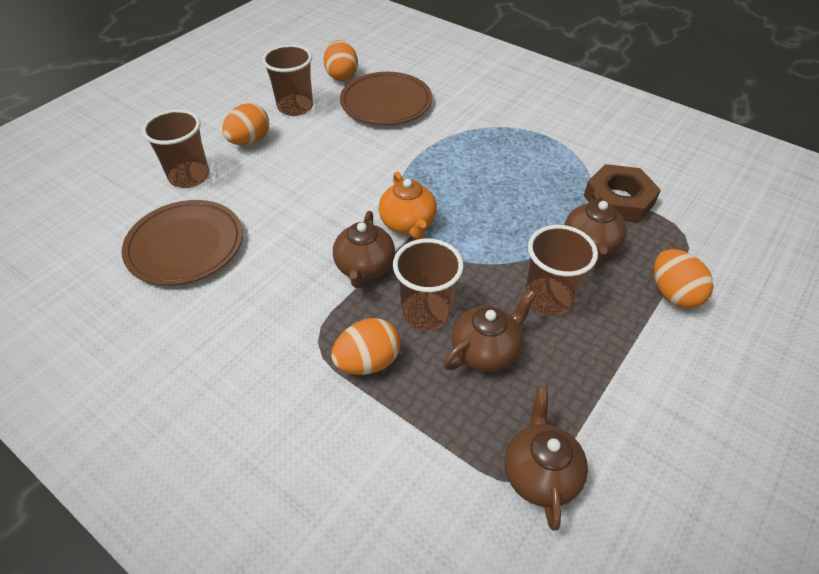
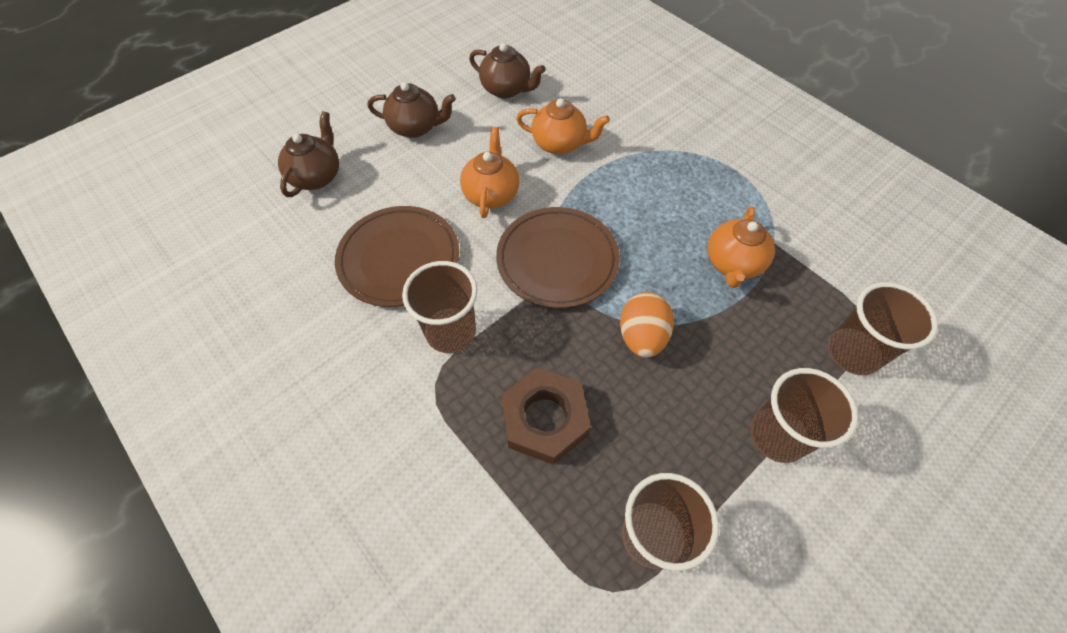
brown teapot: 4 -> 3
orange egg: 4 -> 1
orange teapot: 1 -> 3

